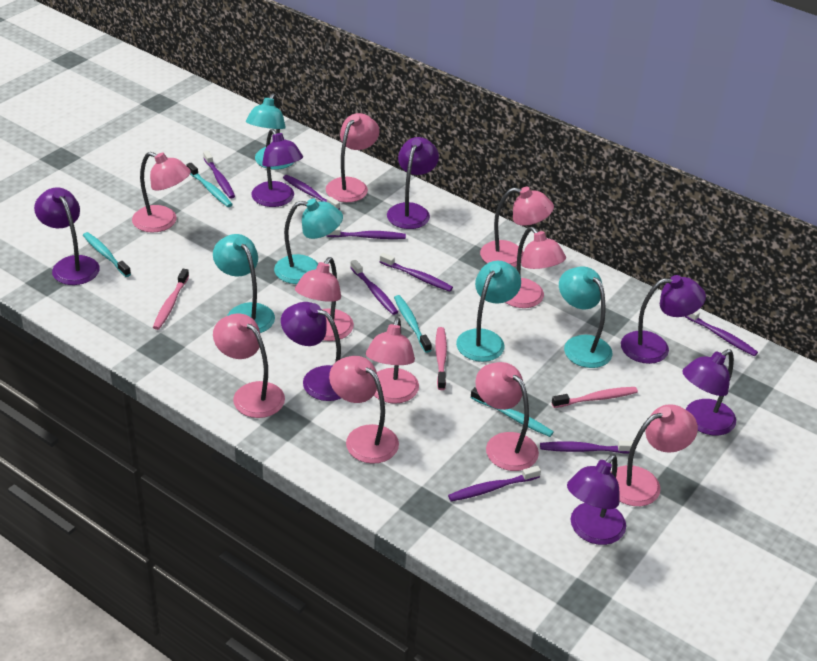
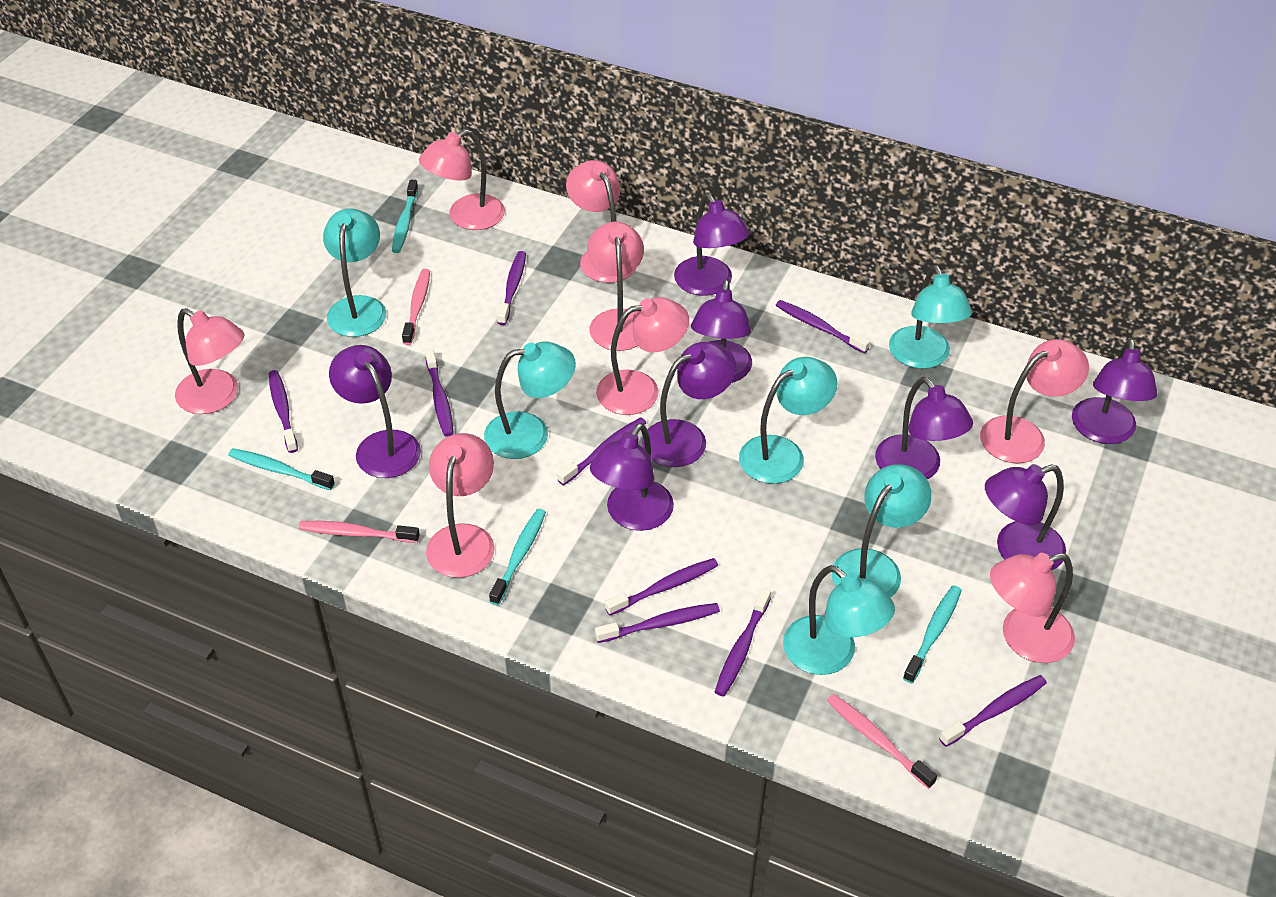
pink lamp: 10 -> 8
purple lamp: 7 -> 8
purple toothbrush: 8 -> 9
turquoise lamp: 5 -> 6

